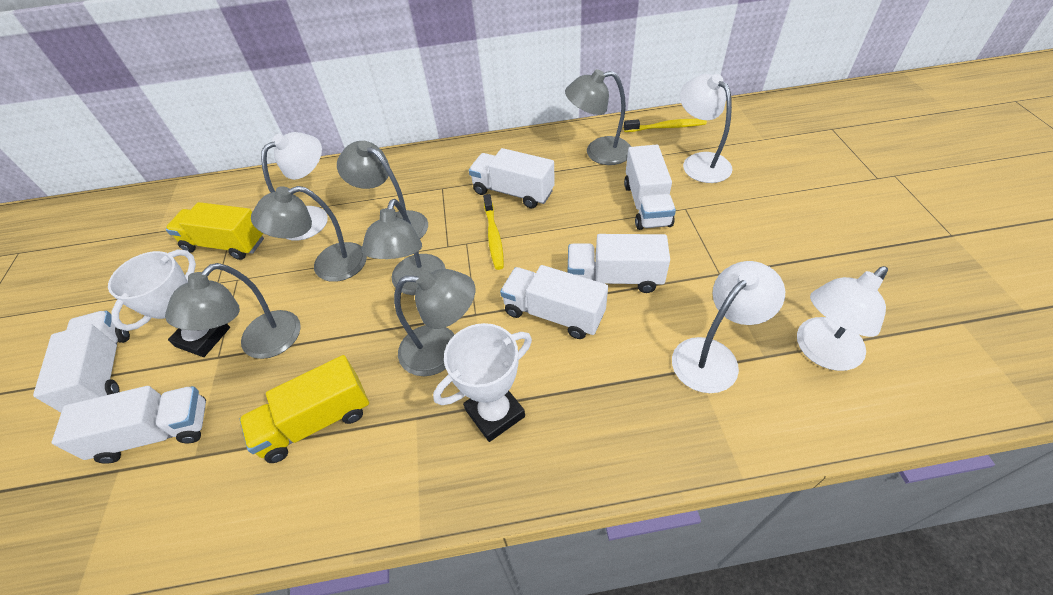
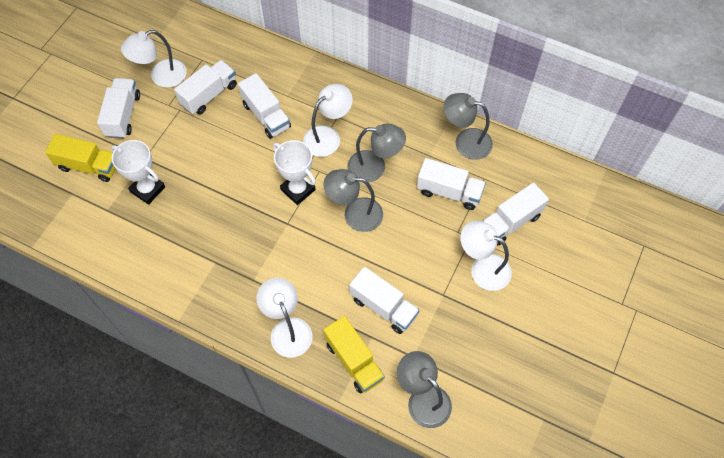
grey lamp: 6 -> 4
yellow toothbrush: 2 -> 0

